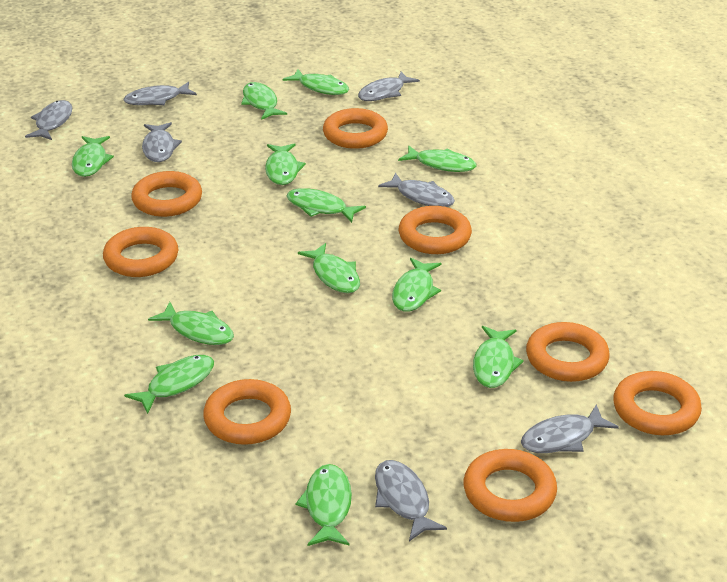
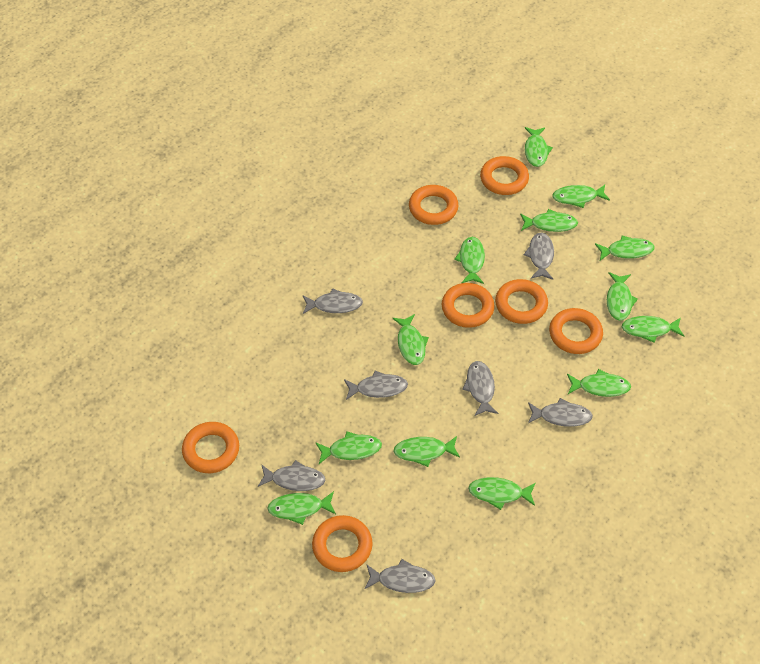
green fish: 12 -> 13
orange ring: 8 -> 7

